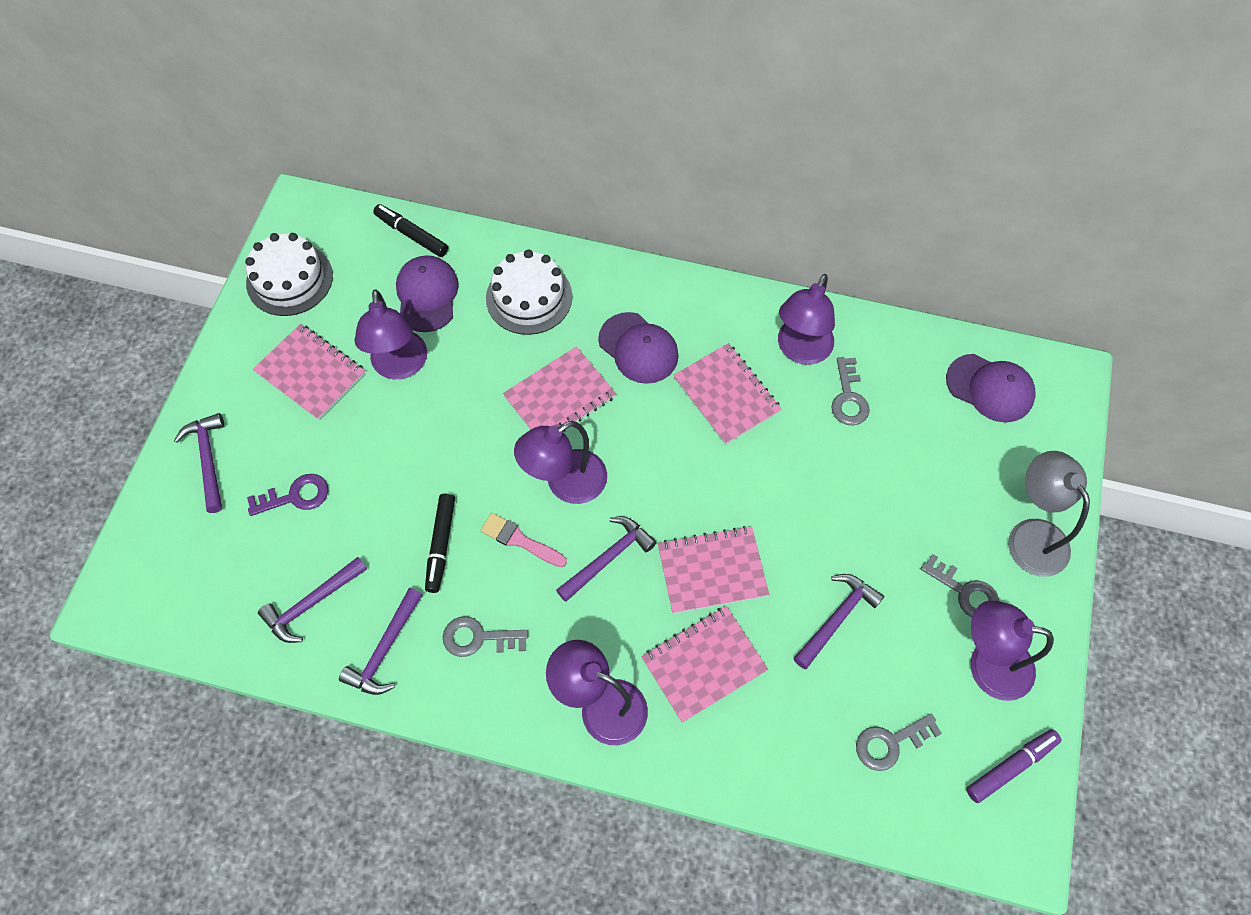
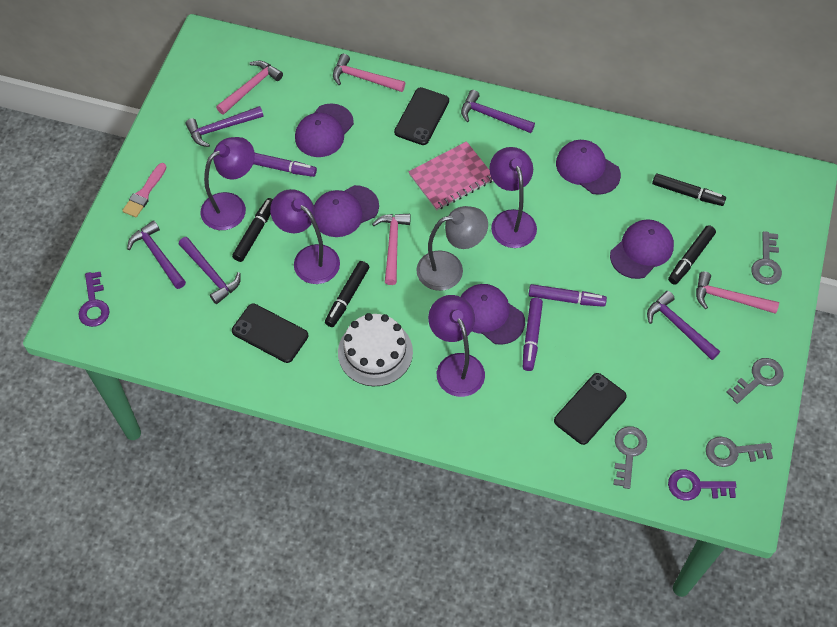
black marker: 2 -> 4
black phone: 0 -> 3
pink hammer: 0 -> 4
pink notebook: 5 -> 1
purple cap: 3 -> 5
purple key: 1 -> 2
purple lamp: 5 -> 4
purple marker: 1 -> 3
white cake: 2 -> 1

